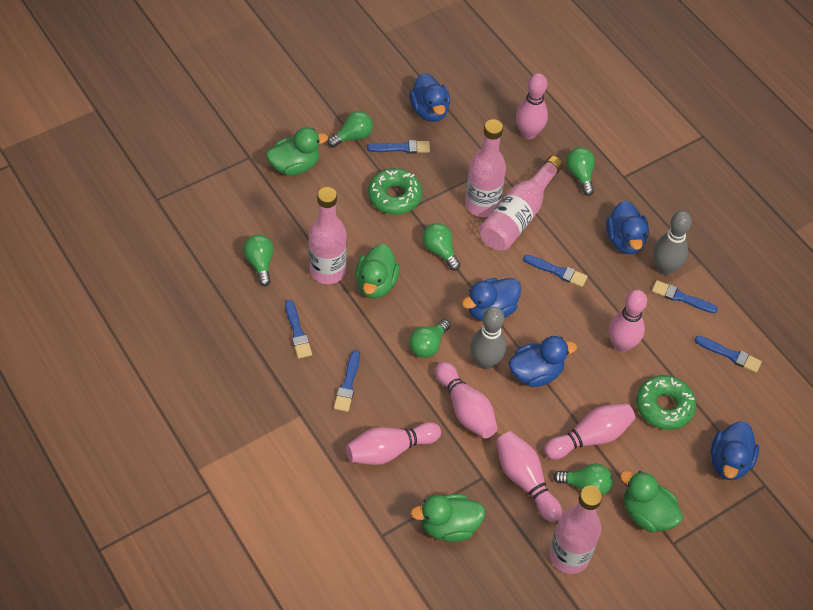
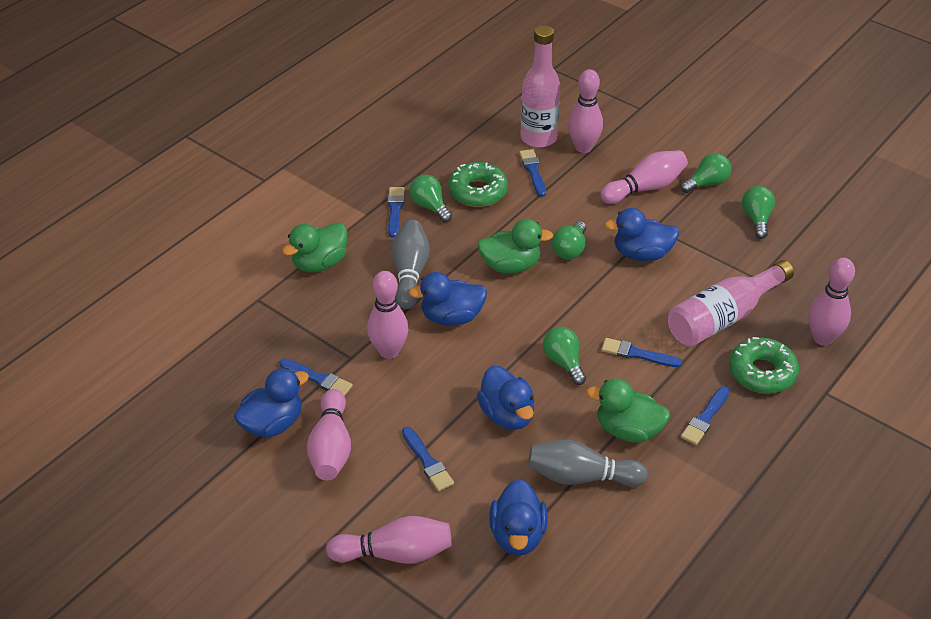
green duck: 4 -> 3
green light bulb: 6 -> 5
pink bottle: 4 -> 2

